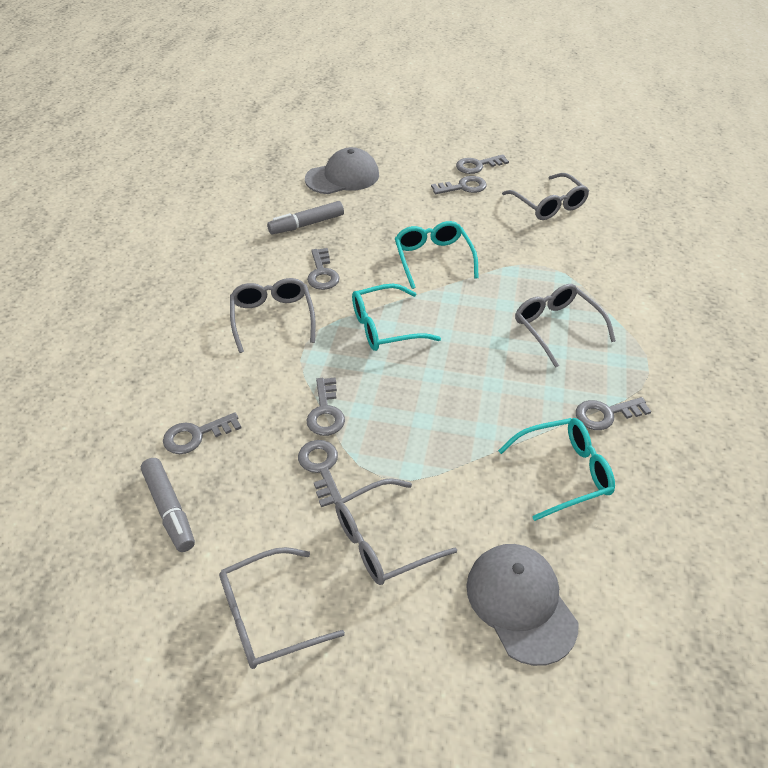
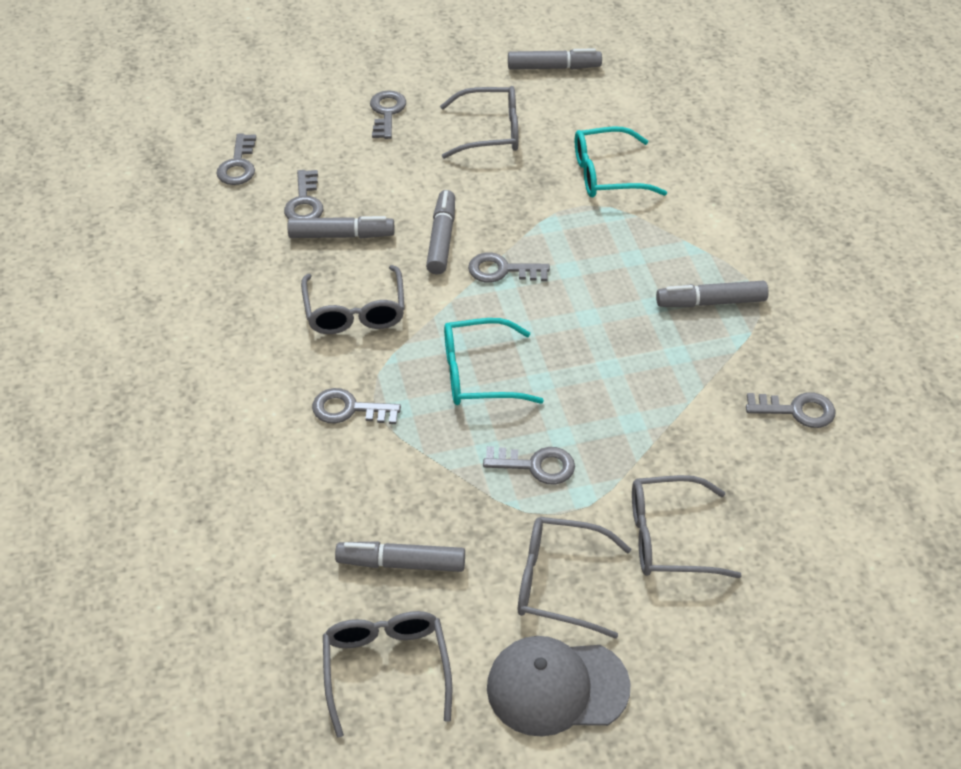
grey cap: 2 -> 1
grey marker: 2 -> 5
turquoise glasses: 3 -> 2

